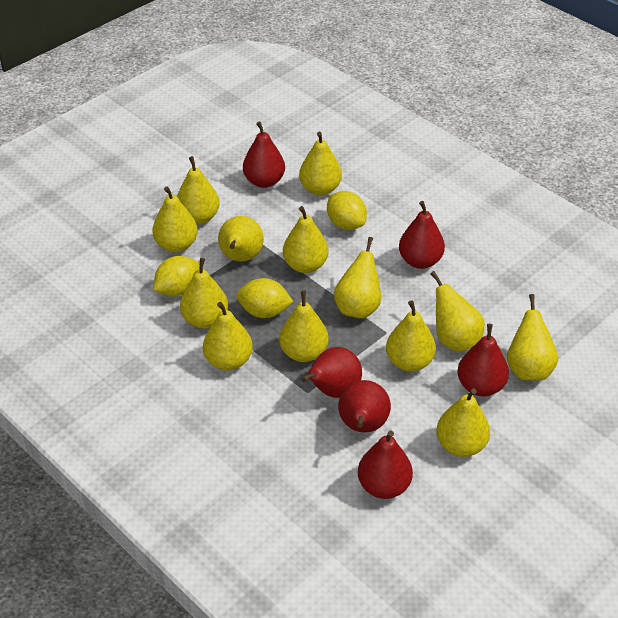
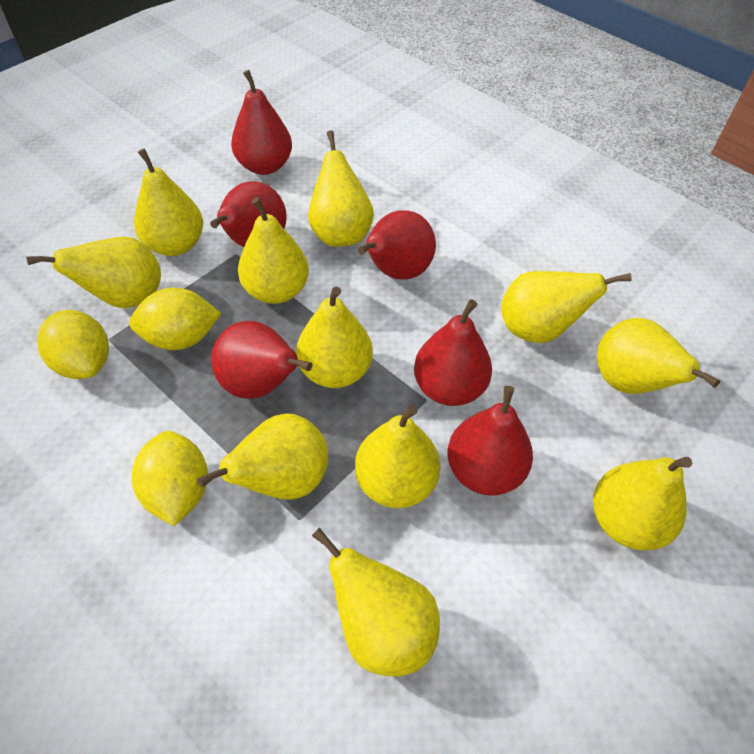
yellow pear: 13 -> 11

